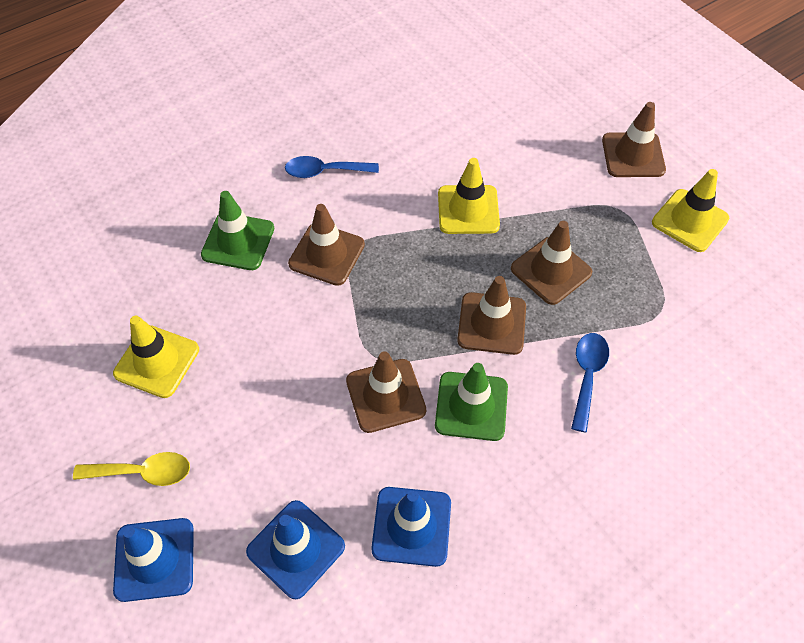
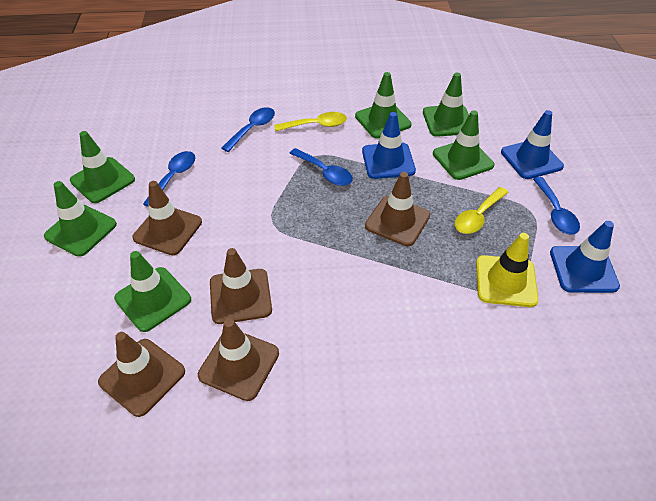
blue spoon: 2 -> 4
green traffic cone: 2 -> 6
yellow spoon: 1 -> 2
yellow traffic cone: 3 -> 1

